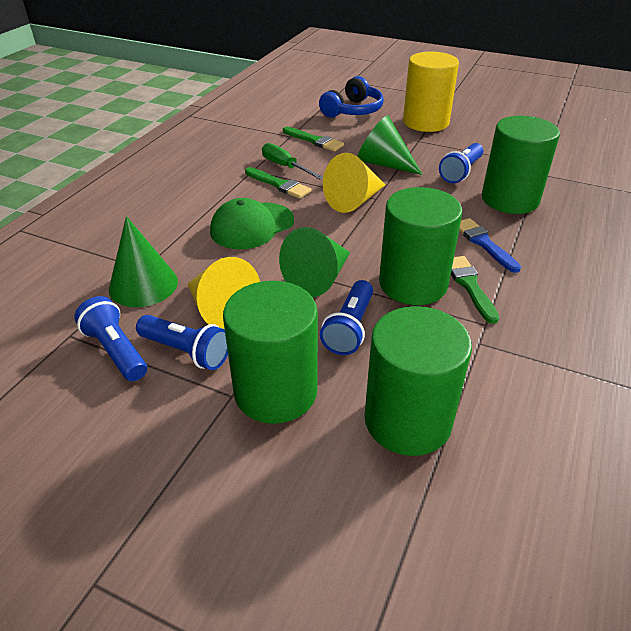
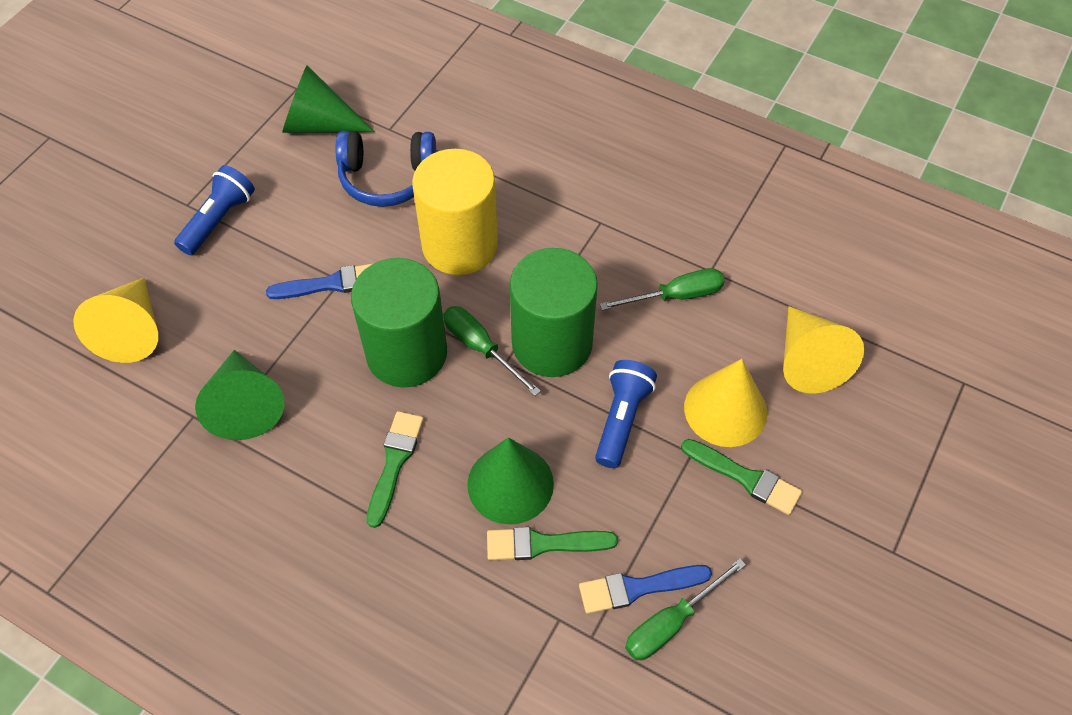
blue brush: 1 -> 2
blue flashlight: 4 -> 2
green cap: 1 -> 0
green cylinder: 4 -> 2
green screwdriver: 1 -> 3
yellow cone: 2 -> 3

